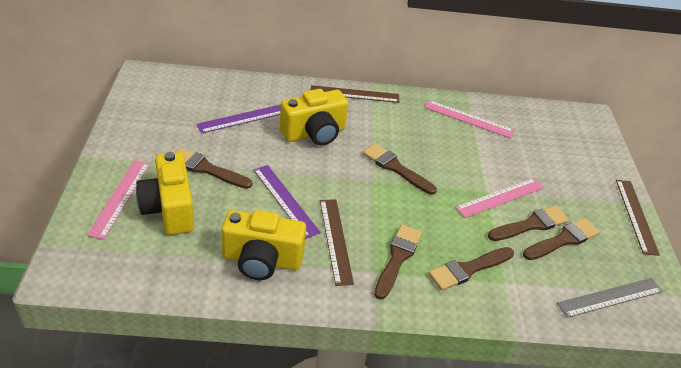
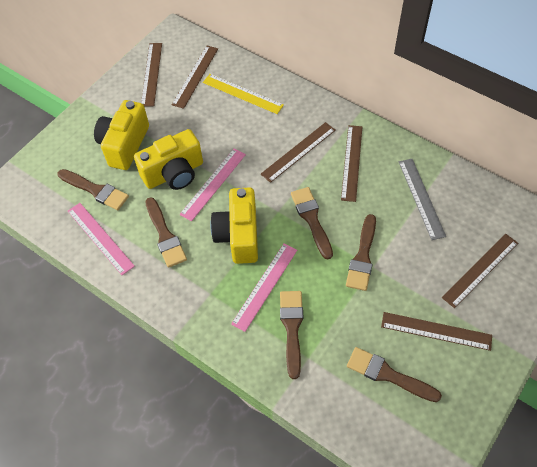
brown ruler: 3 -> 6
purple ruler: 2 -> 0
yellow ruler: 0 -> 1

